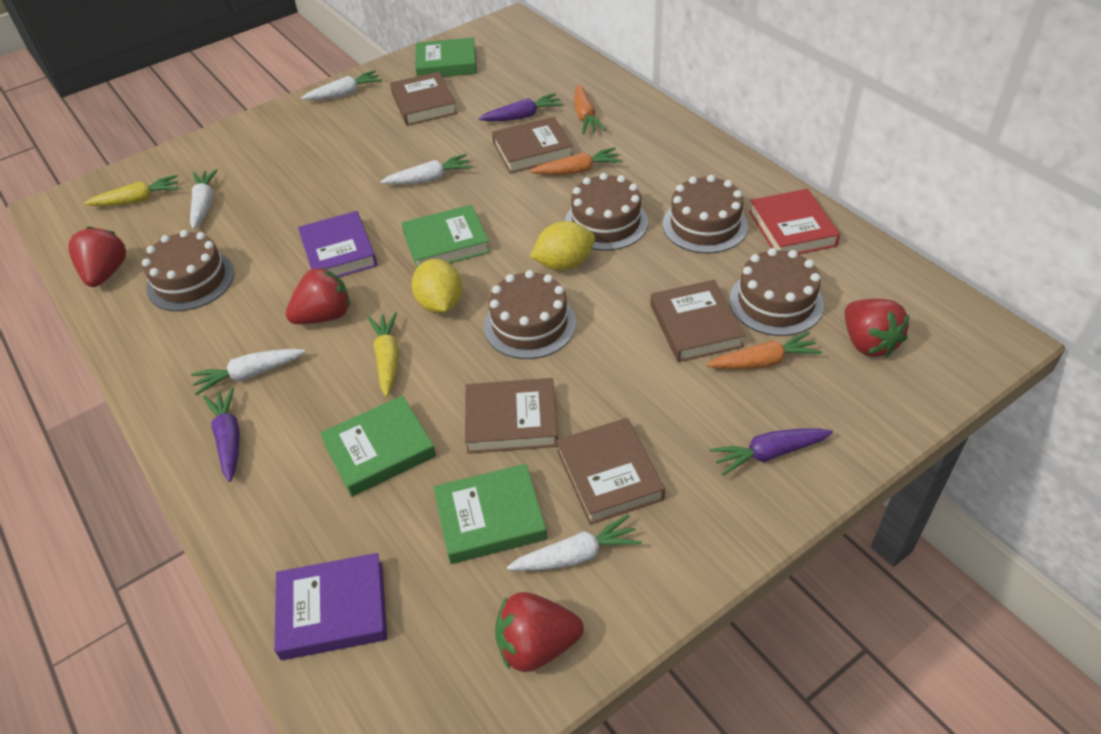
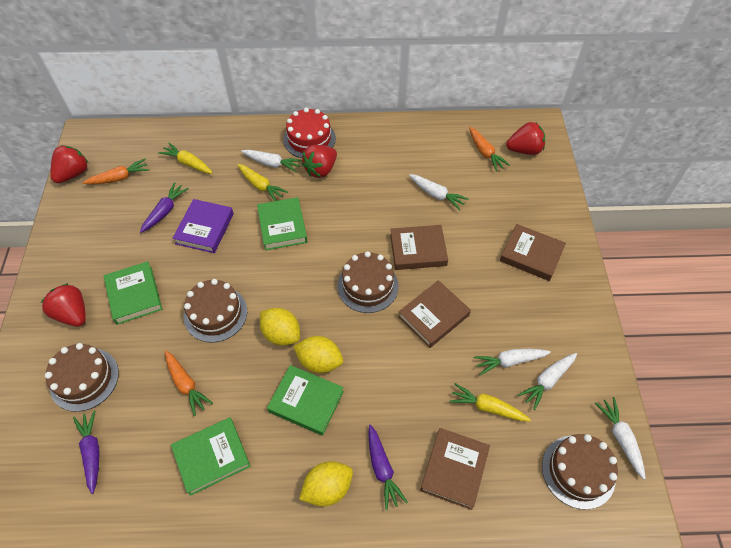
brown book: 5 -> 4
brown cake: 5 -> 4
purple book: 2 -> 1
red book: 1 -> 0
red cake: 0 -> 1
yellow carrot: 2 -> 3
yellow lemon: 2 -> 3

